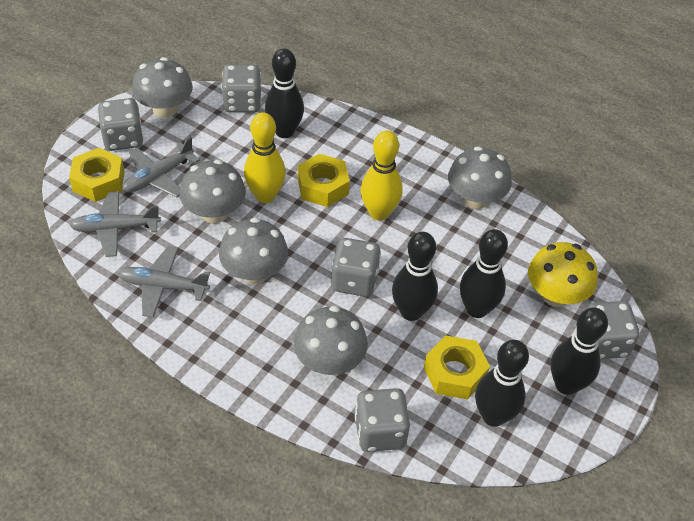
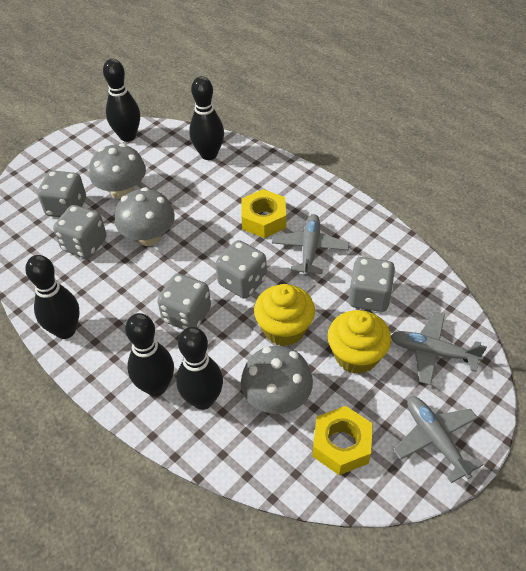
grey mushroom: 5 -> 3
yellow bowling pin: 2 -> 0
yellow cupcake: 0 -> 2
yellow mushroom: 1 -> 0
yellow nut: 3 -> 2

